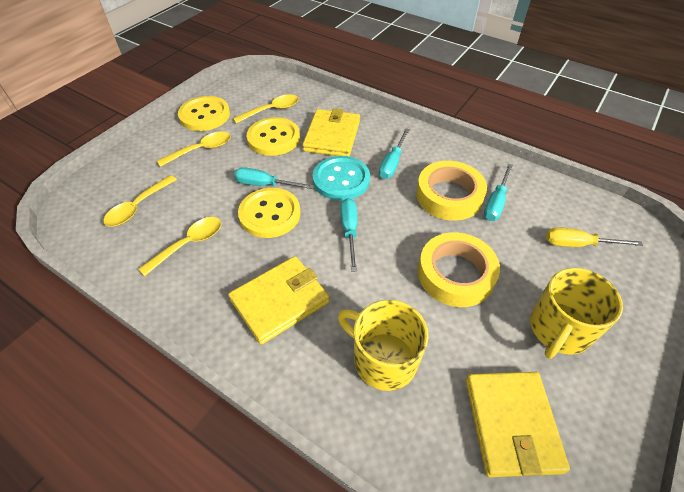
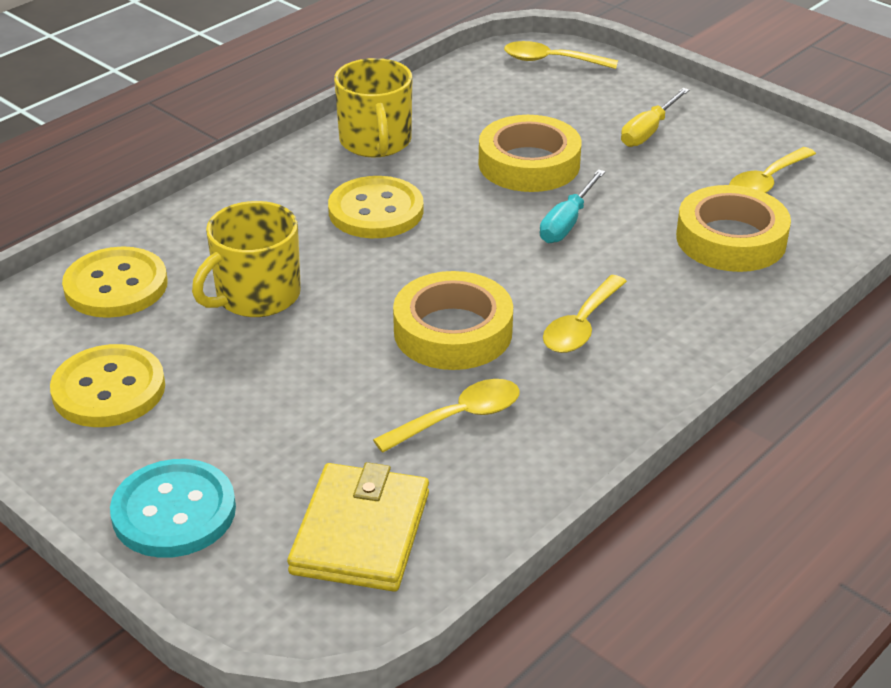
turquoise screwdriver: 4 -> 1
yellow tape: 2 -> 3
yellow wallet: 3 -> 1

